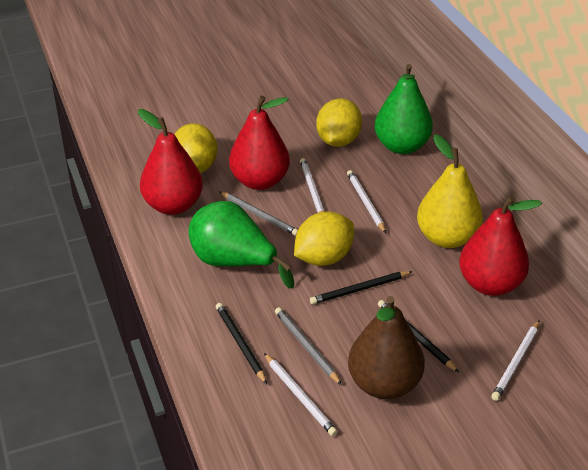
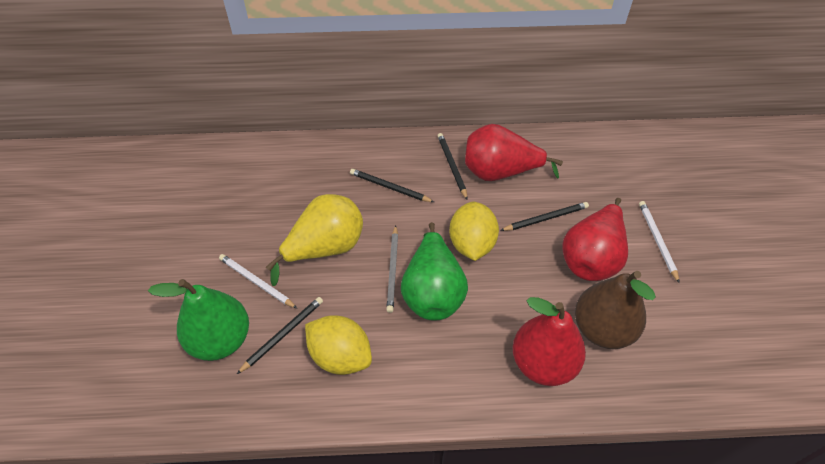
black pencil: 3 -> 4
grey pencil: 2 -> 1
white pencil: 4 -> 2
yellow lemon: 3 -> 2

